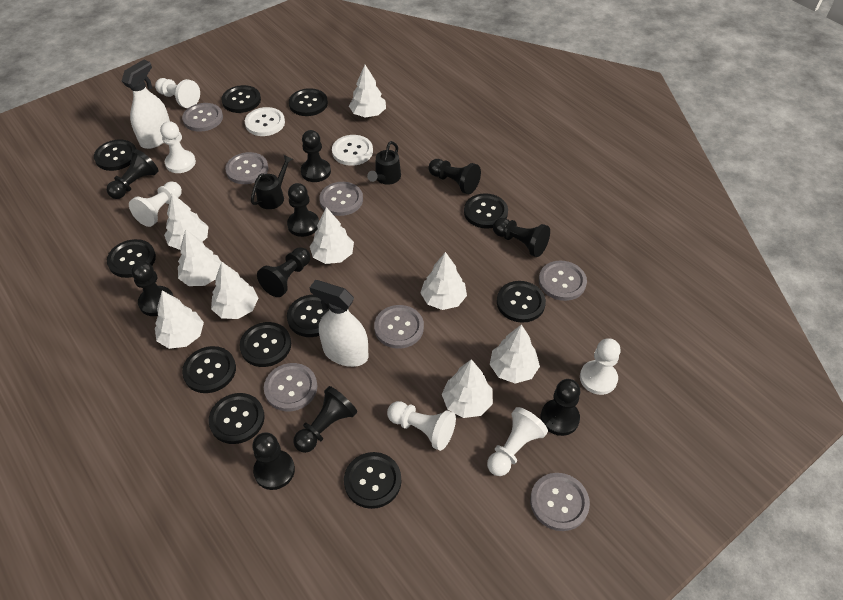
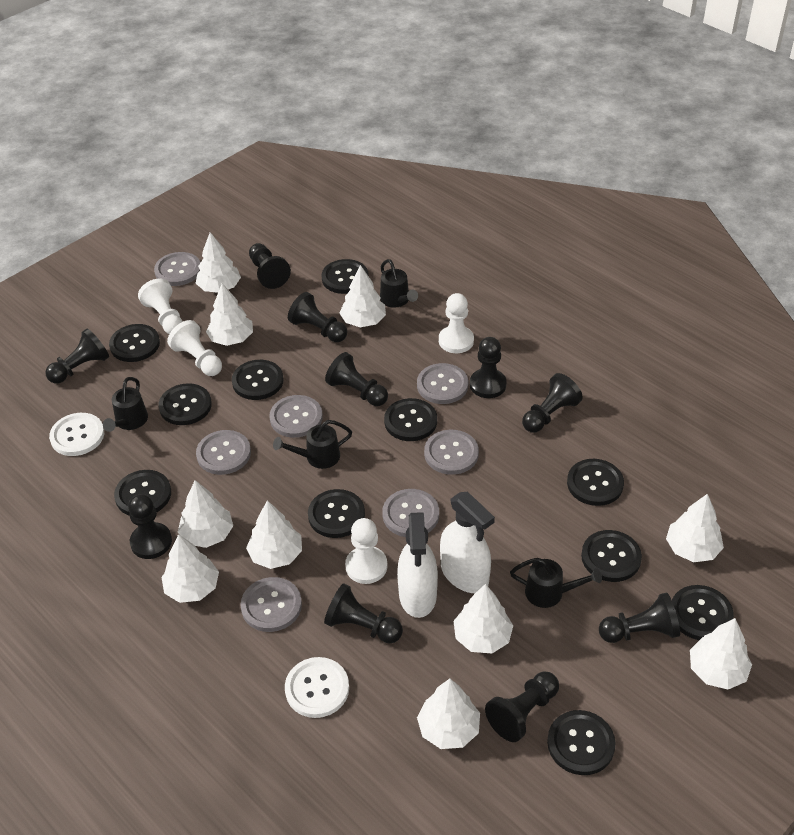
black watering can: 2 -> 4
white pawn: 6 -> 4
white tree: 9 -> 10

